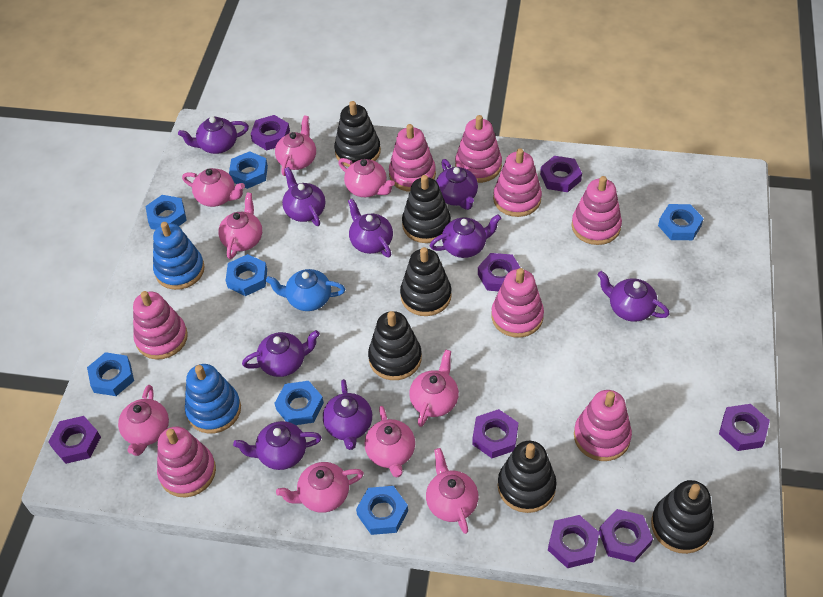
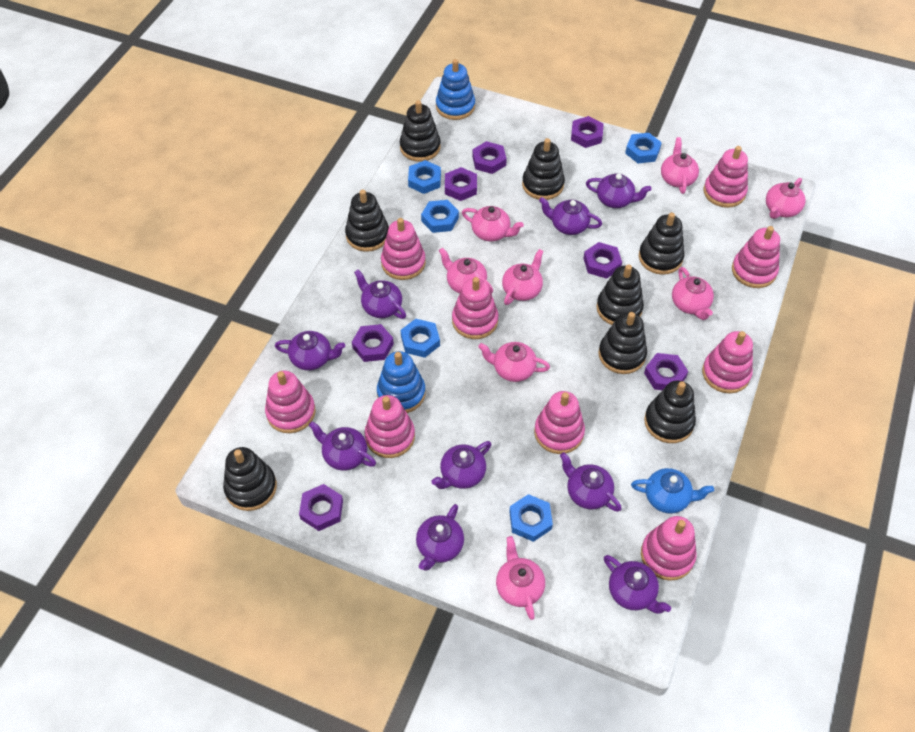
black stacking toy: 6 -> 8
blue nut: 7 -> 5
pink stacking toy: 8 -> 9
pink teapot: 9 -> 8
purple nut: 8 -> 7

